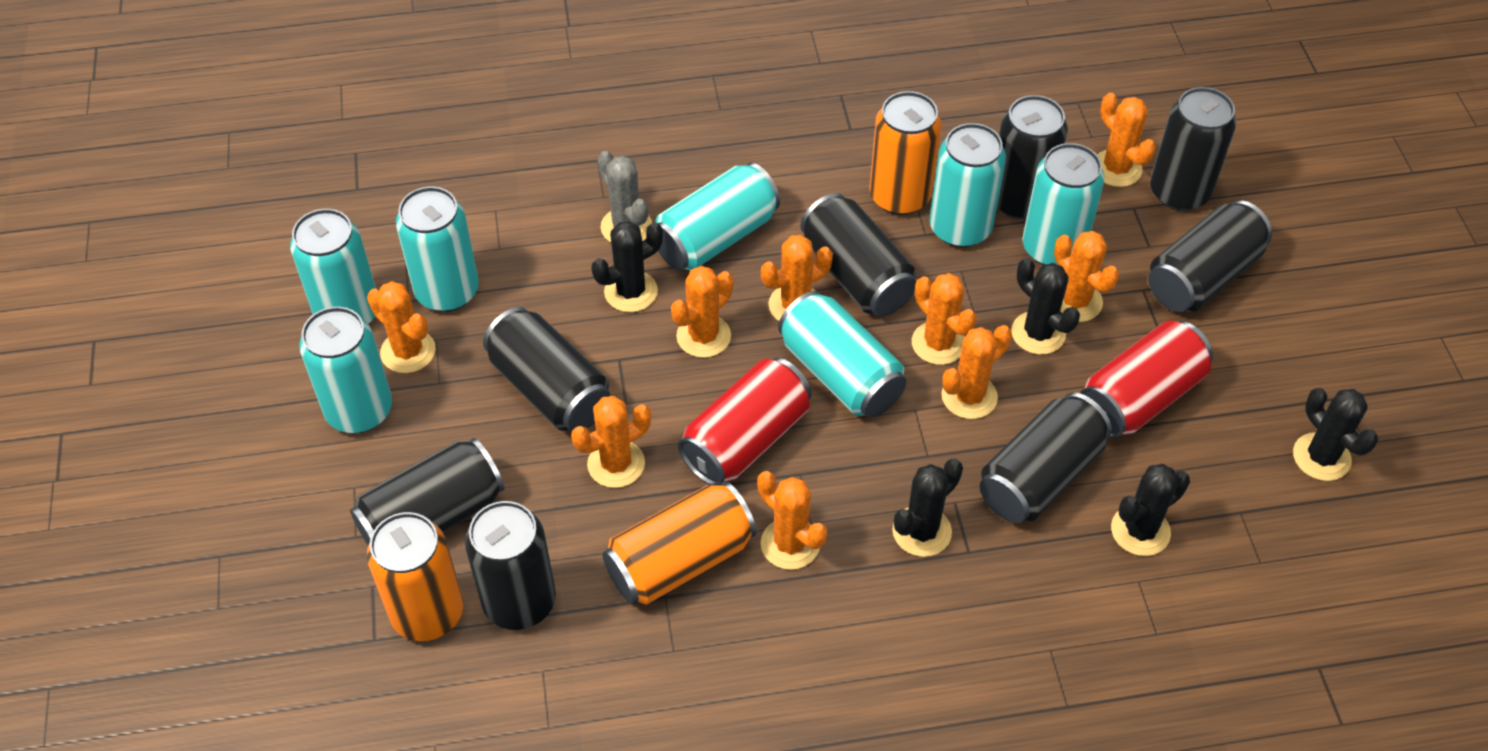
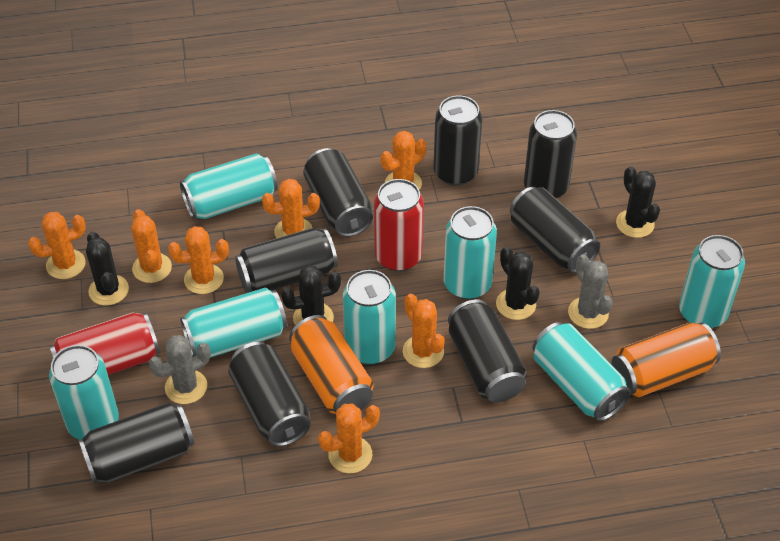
black cactus: 5 -> 4
grey cactus: 1 -> 2
orange cactus: 9 -> 7
orange can: 3 -> 2

